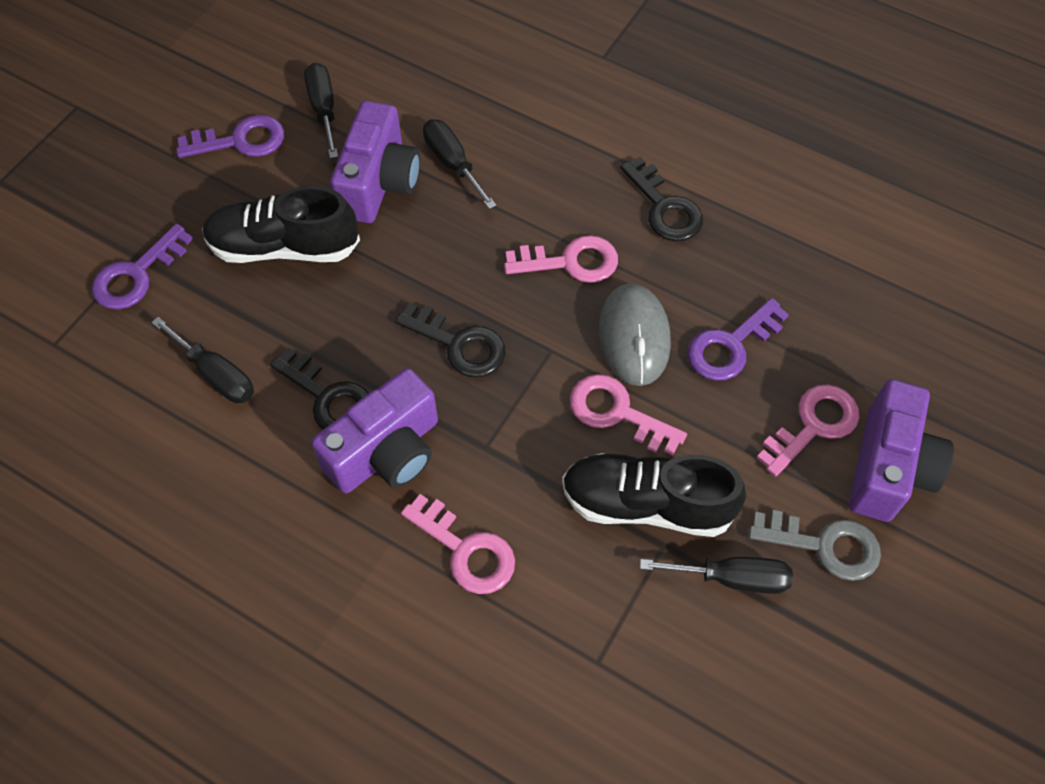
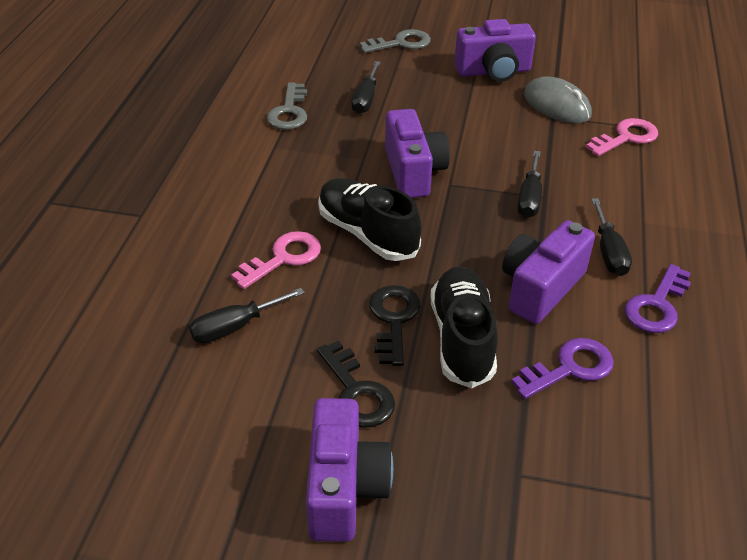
black key: 3 -> 2
grey key: 1 -> 2
pink key: 4 -> 2
purple camera: 3 -> 4
purple key: 3 -> 2

